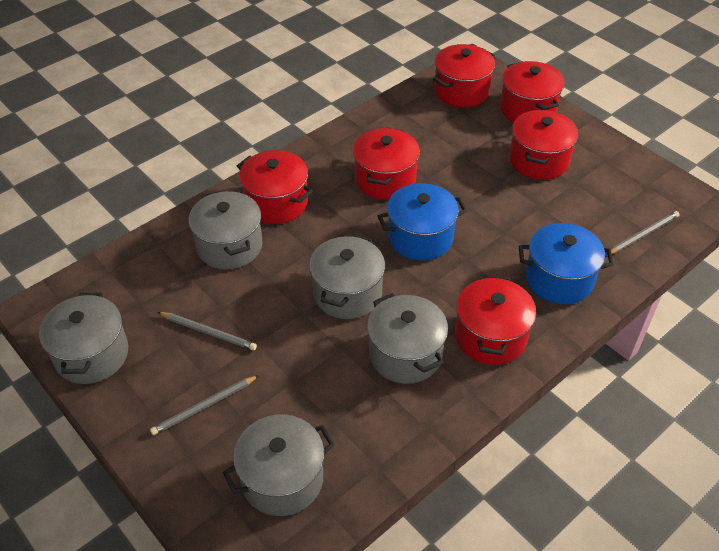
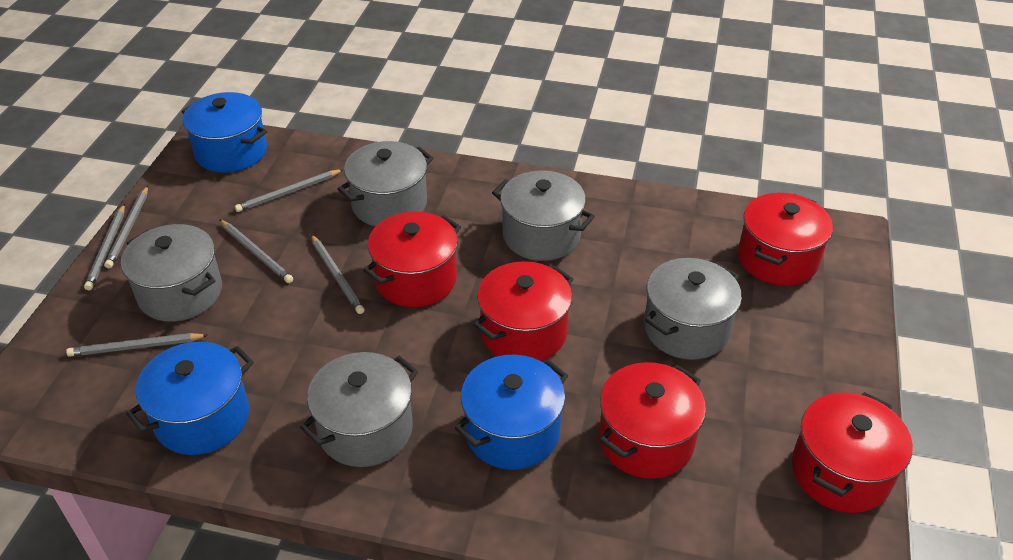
blue pot: 2 -> 3
grey pencil: 3 -> 6
red pot: 6 -> 5

